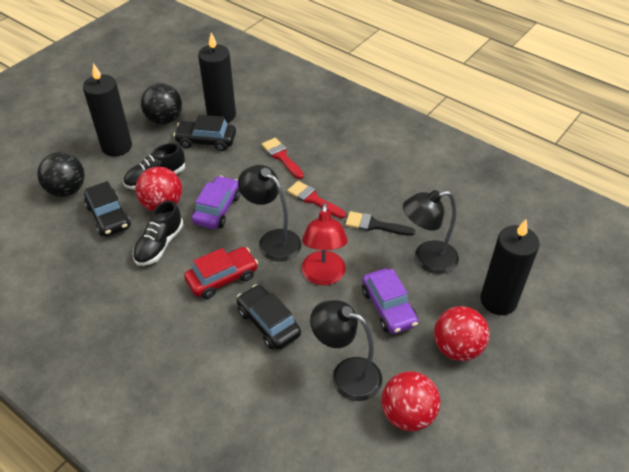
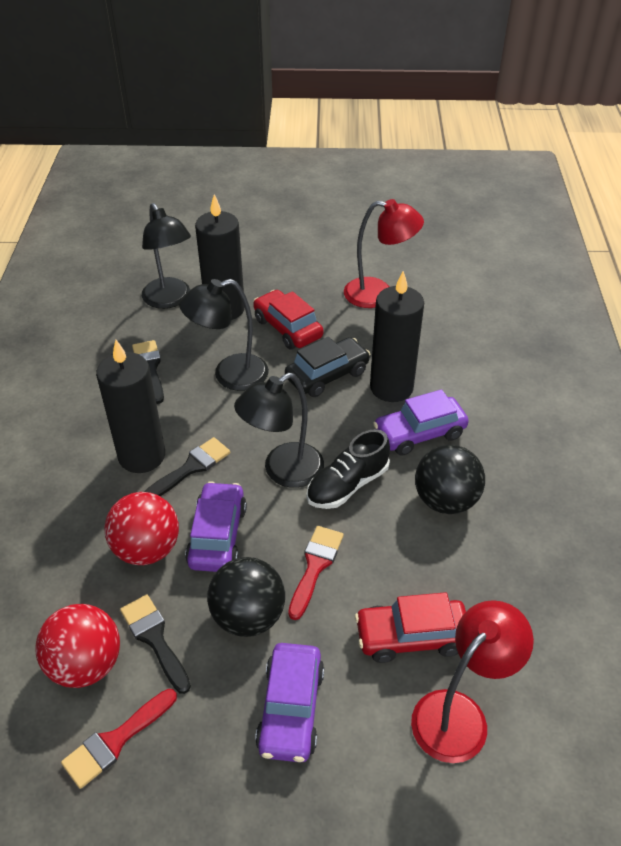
black brush: 1 -> 3
black car: 3 -> 1
black shoe: 2 -> 1
purple car: 2 -> 3
red ball: 3 -> 2
red car: 1 -> 2
red lamp: 1 -> 2

